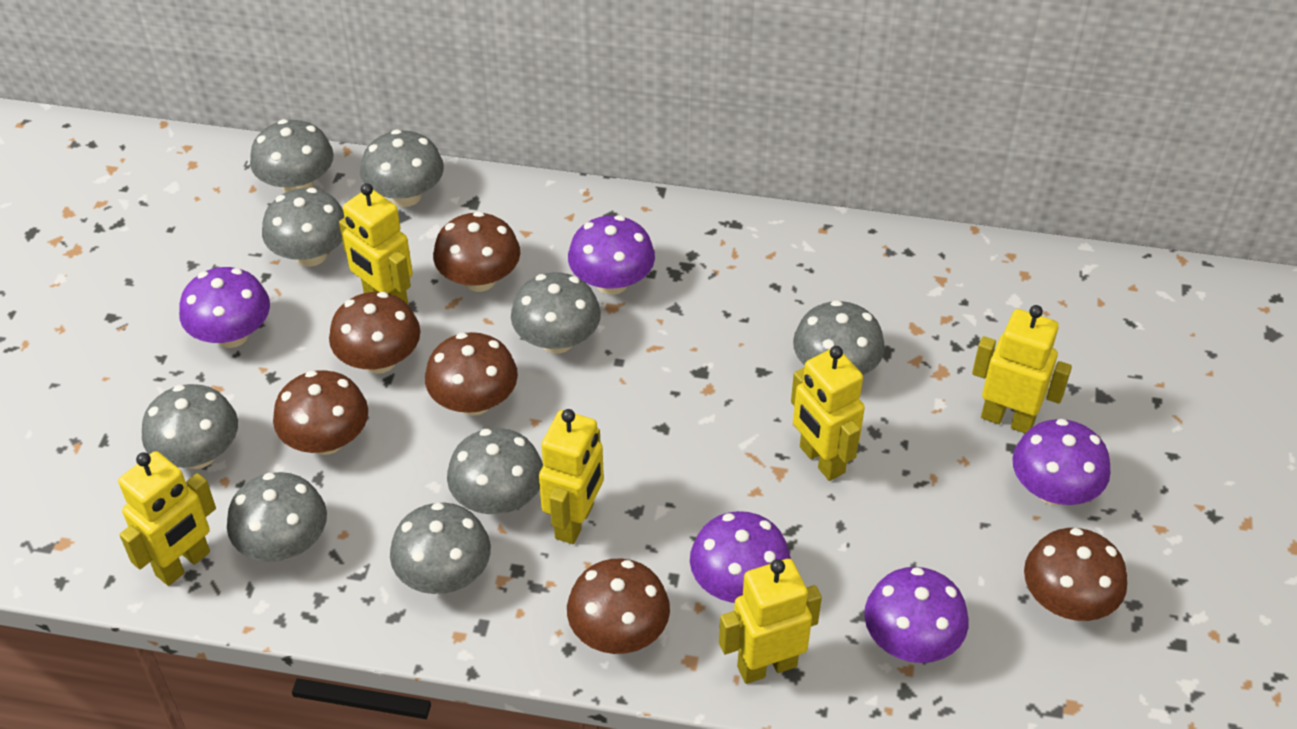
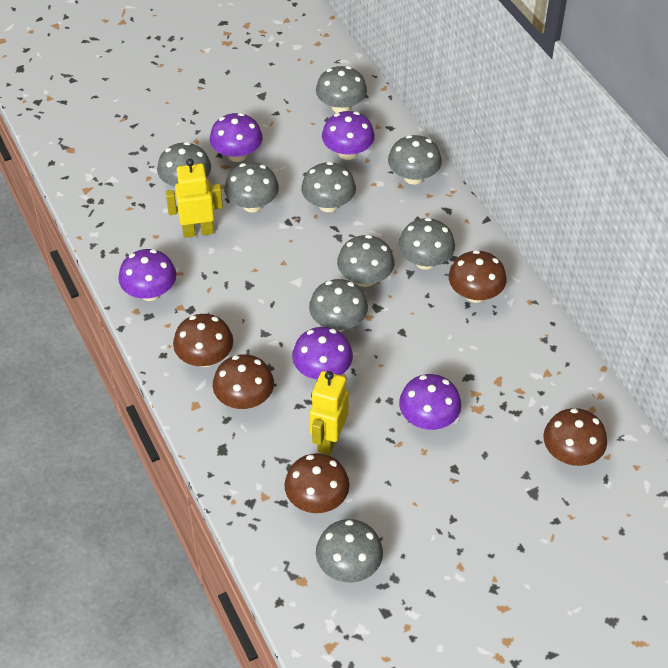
brown mushroom: 6 -> 5
yellow robot: 6 -> 2

